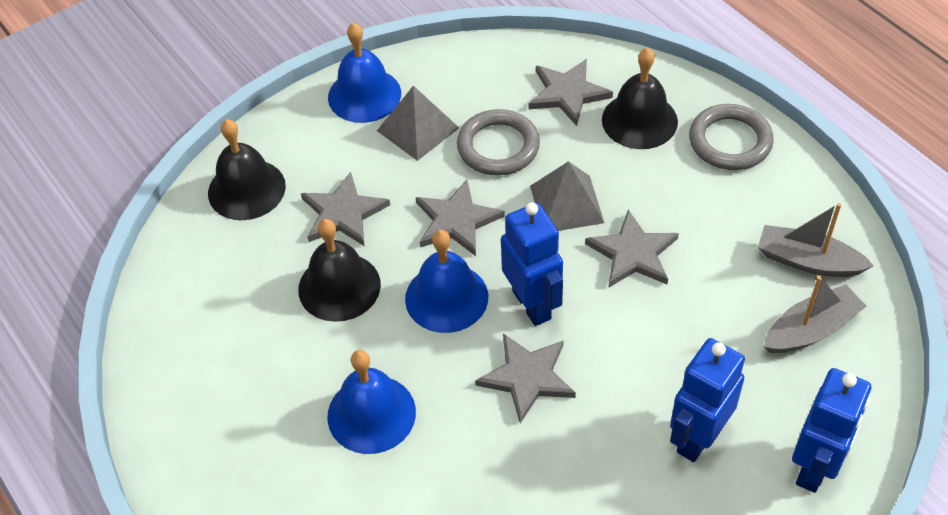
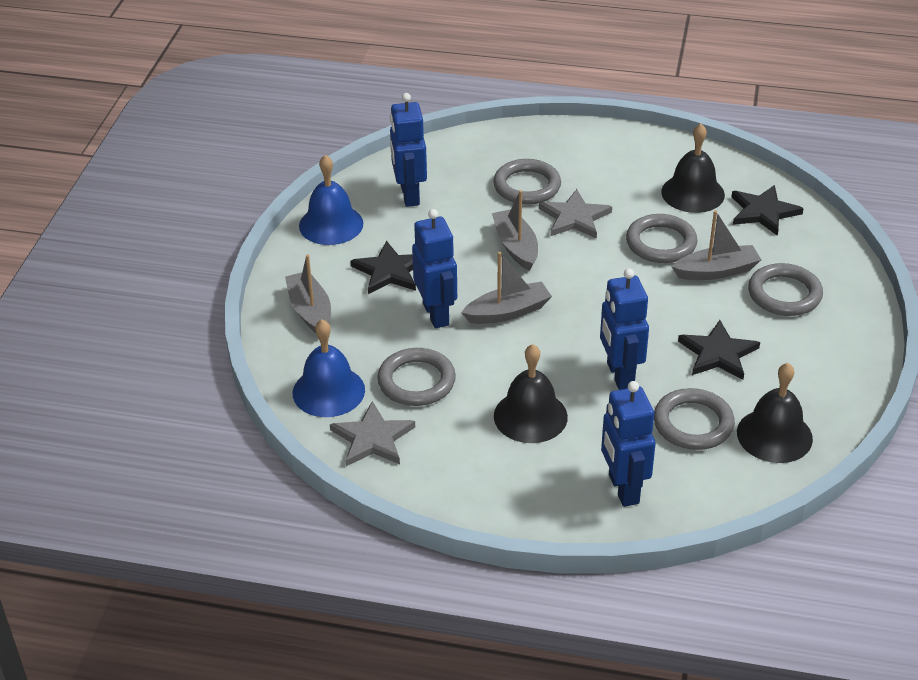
black star: 0 -> 3
blue bell: 3 -> 2
blue robot: 3 -> 4
grey boat: 2 -> 4
grey pyramid: 2 -> 0
grey ring: 2 -> 5
grey star: 5 -> 2

